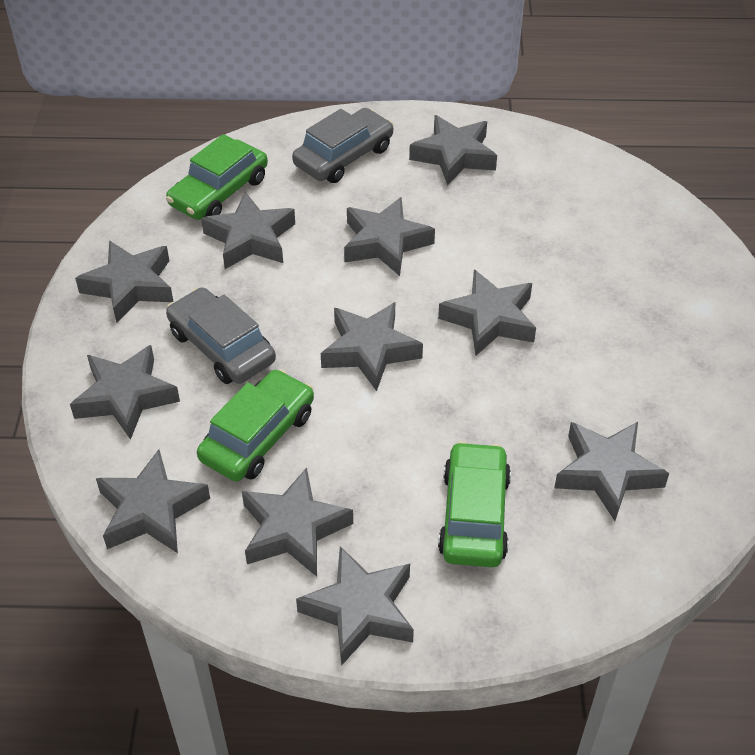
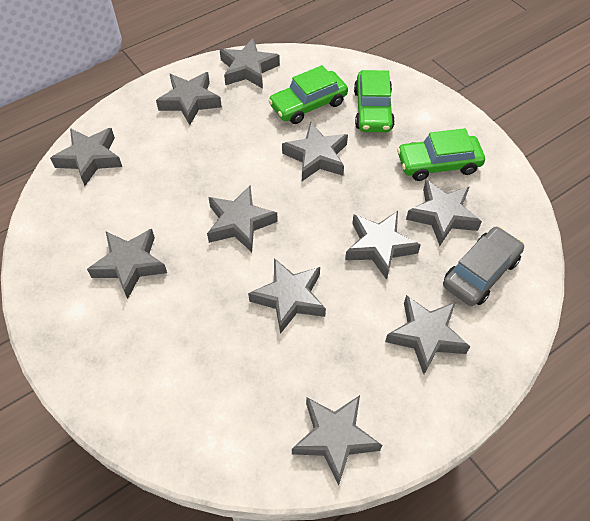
grey car: 2 -> 1

